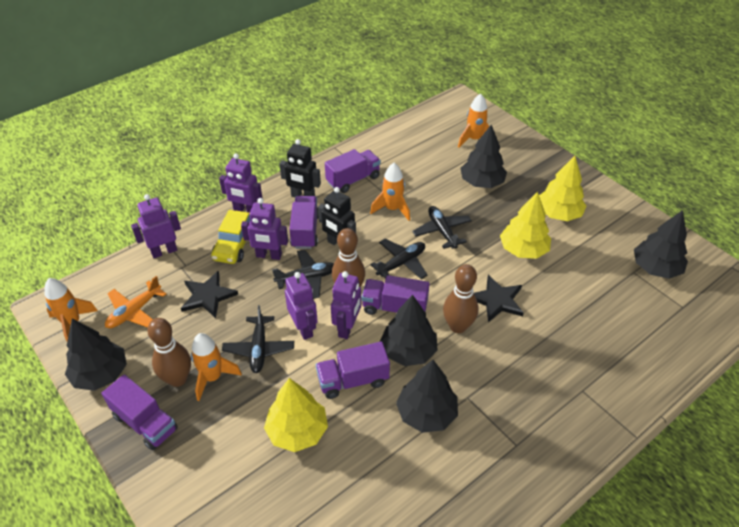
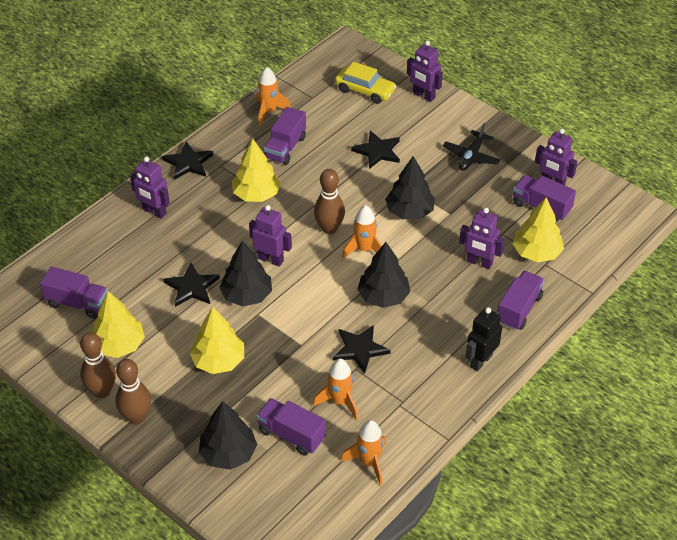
black plane: 4 -> 1
black robot: 2 -> 1
black star: 2 -> 4
black tree: 5 -> 4
orange plane: 1 -> 0
yellow tree: 3 -> 4

